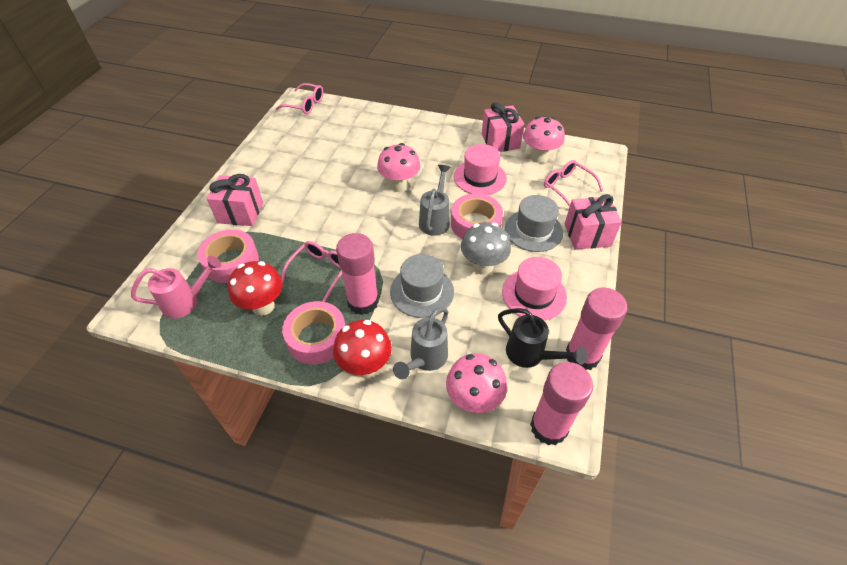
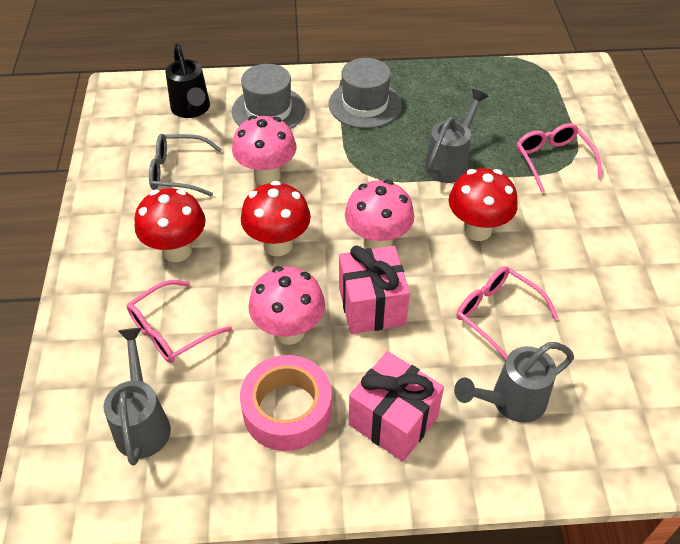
grey glasses: 0 -> 1
grey mushroom: 1 -> 0
grey watering can: 2 -> 3
pink gift: 3 -> 2
pink glue stick: 3 -> 0
pink hat: 2 -> 0
pink tape: 3 -> 1
pink watering can: 1 -> 0
red mushroom: 2 -> 3

